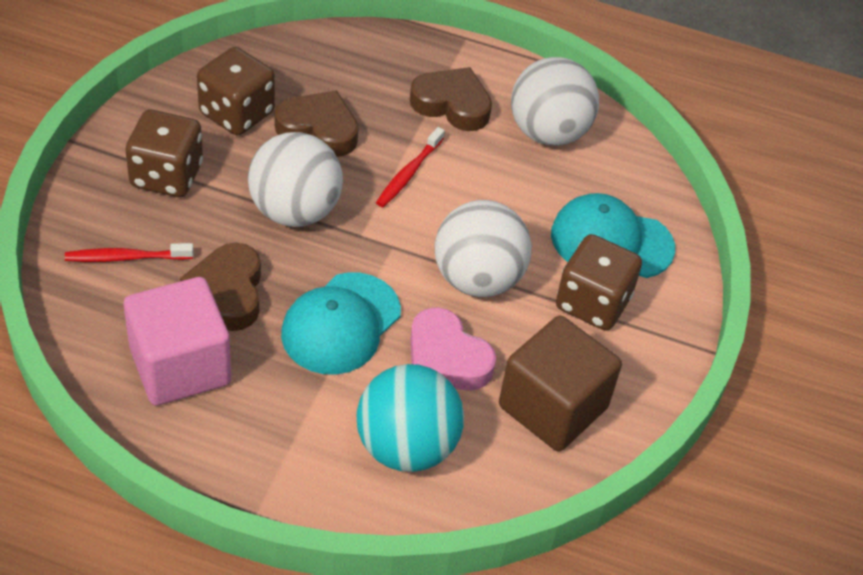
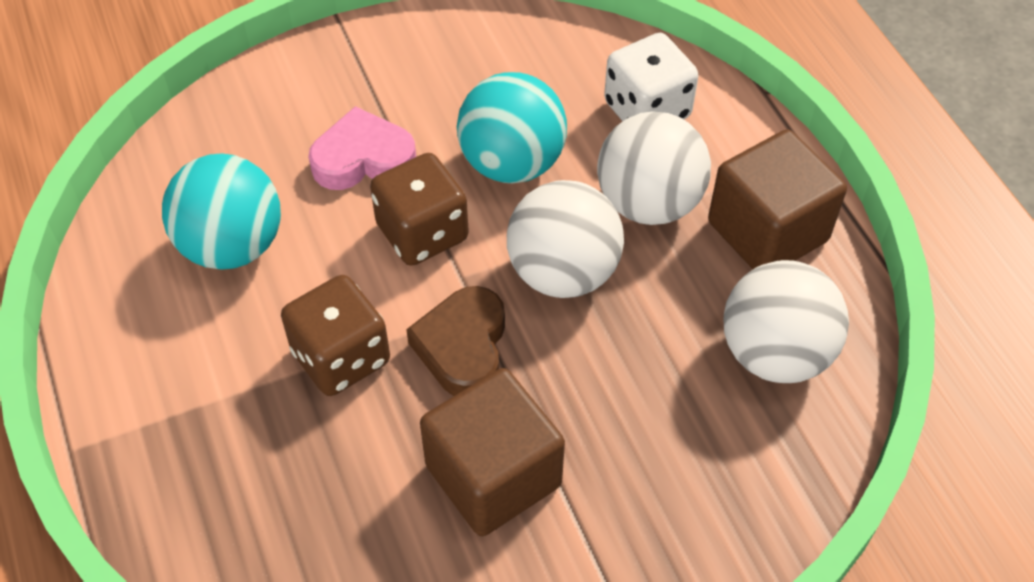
brown cube: 1 -> 2
brown dice: 3 -> 2
brown heart: 3 -> 1
pink cube: 1 -> 0
red toothbrush: 2 -> 0
turquoise ball: 1 -> 2
turquoise cap: 2 -> 0
white dice: 0 -> 1

